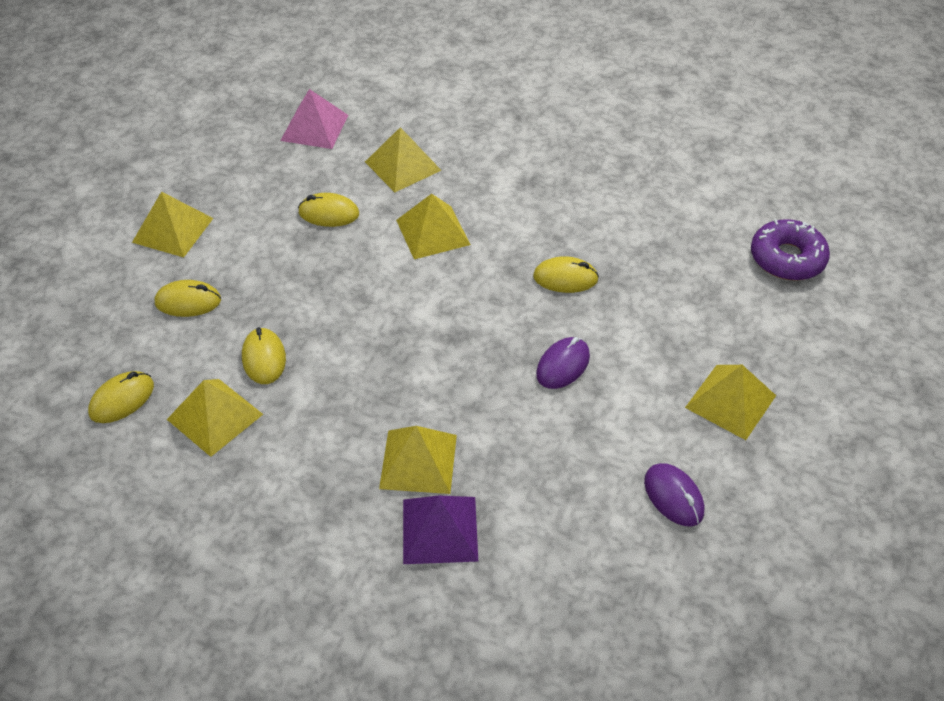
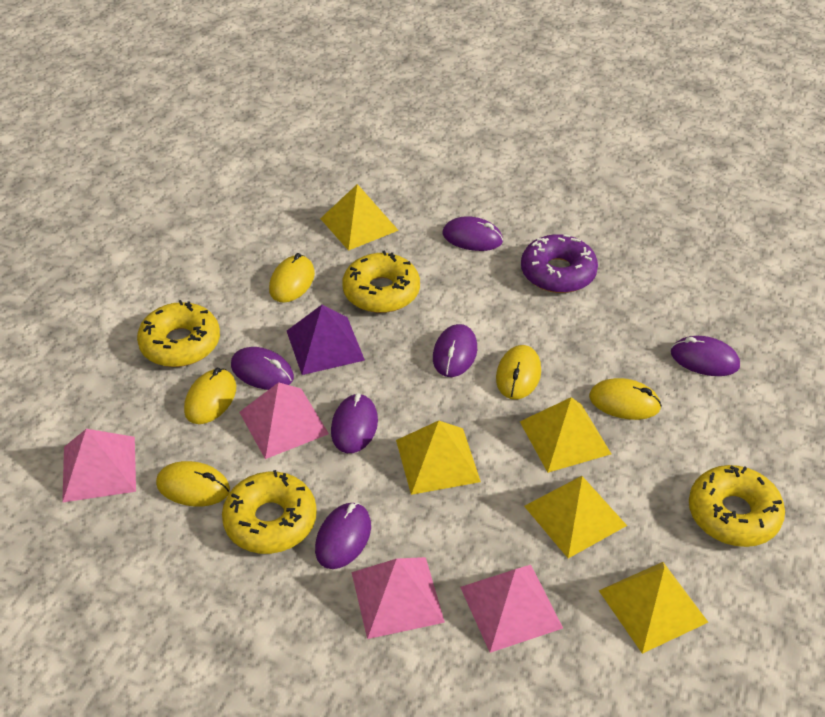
pink pyramid: 1 -> 4
purple mouse: 2 -> 6
yellow donut: 0 -> 4
yellow pyramid: 6 -> 5

